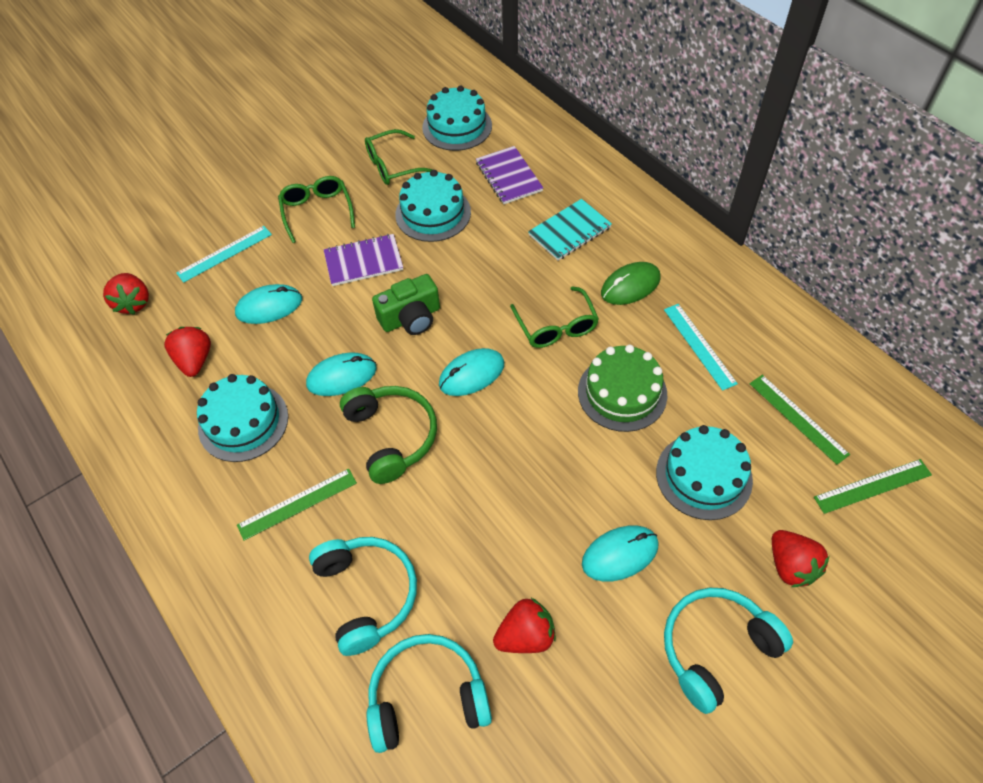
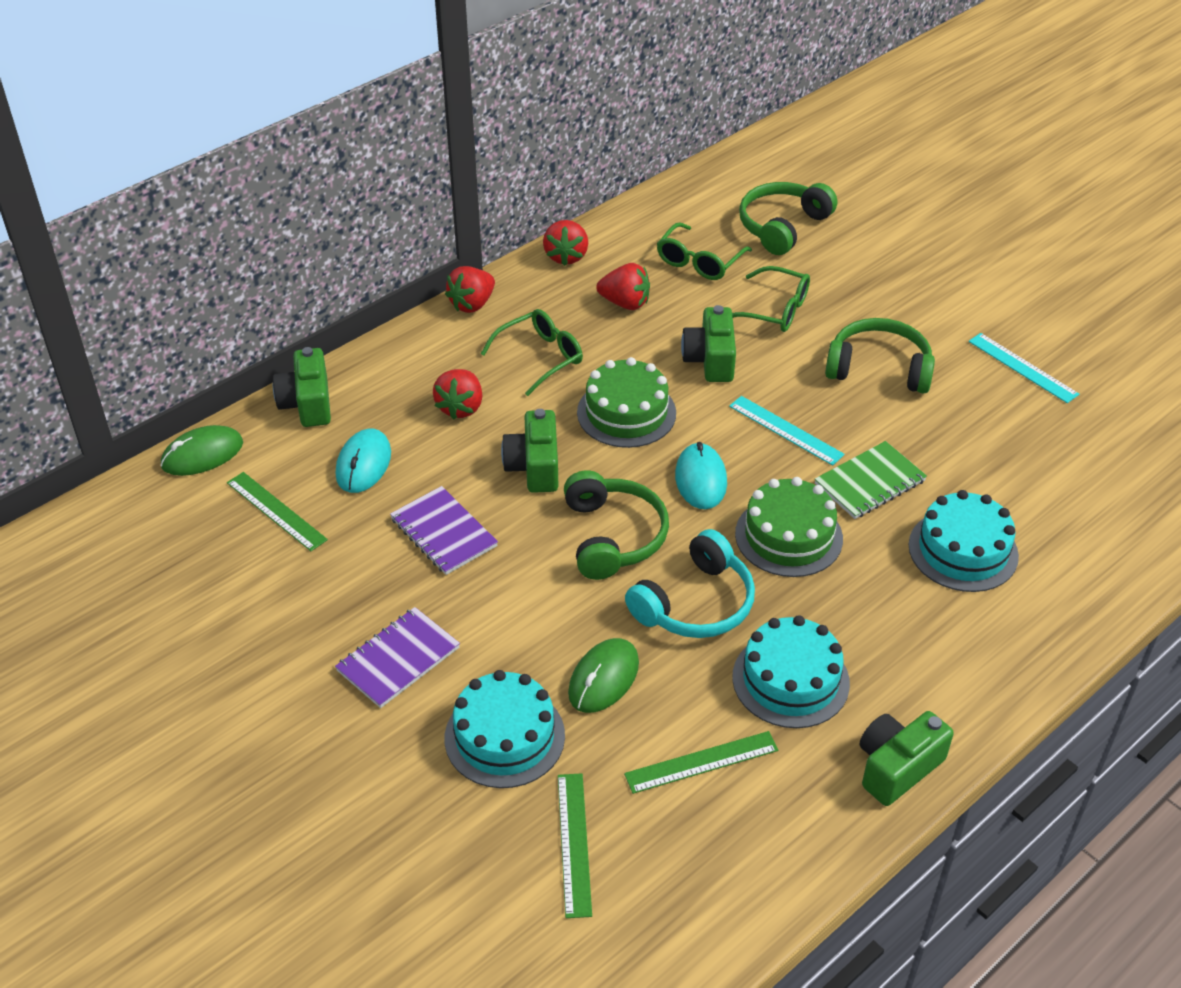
green cake: 1 -> 2
green camera: 1 -> 4
green headphones: 1 -> 3
green mouse: 1 -> 2
green notebook: 0 -> 1
turquoise cake: 4 -> 3
turquoise headphones: 3 -> 1
turquoise mouse: 4 -> 2
turquoise notebook: 1 -> 0

